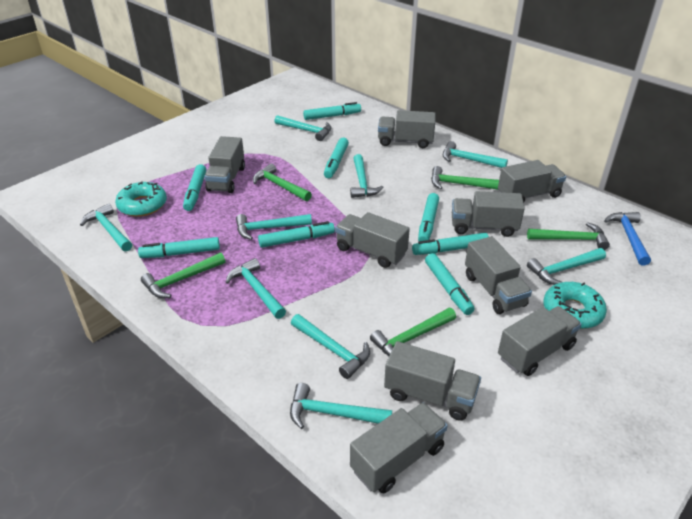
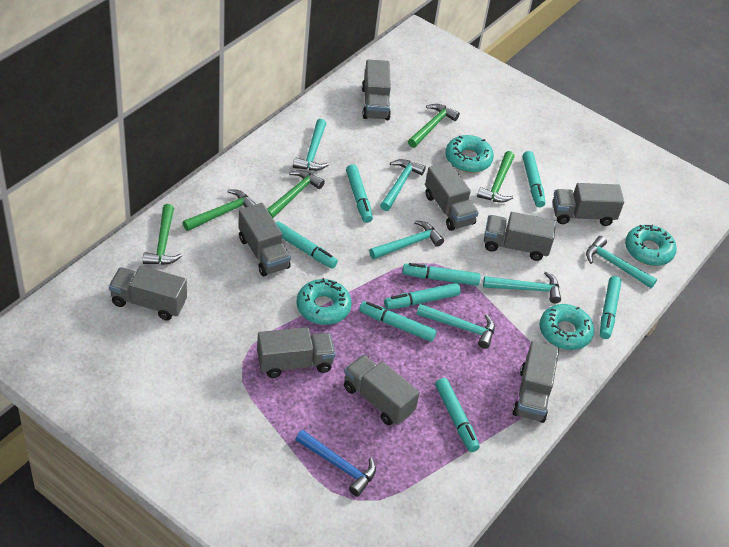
turquoise donut: 2 -> 4
turquoise hammer: 9 -> 6

